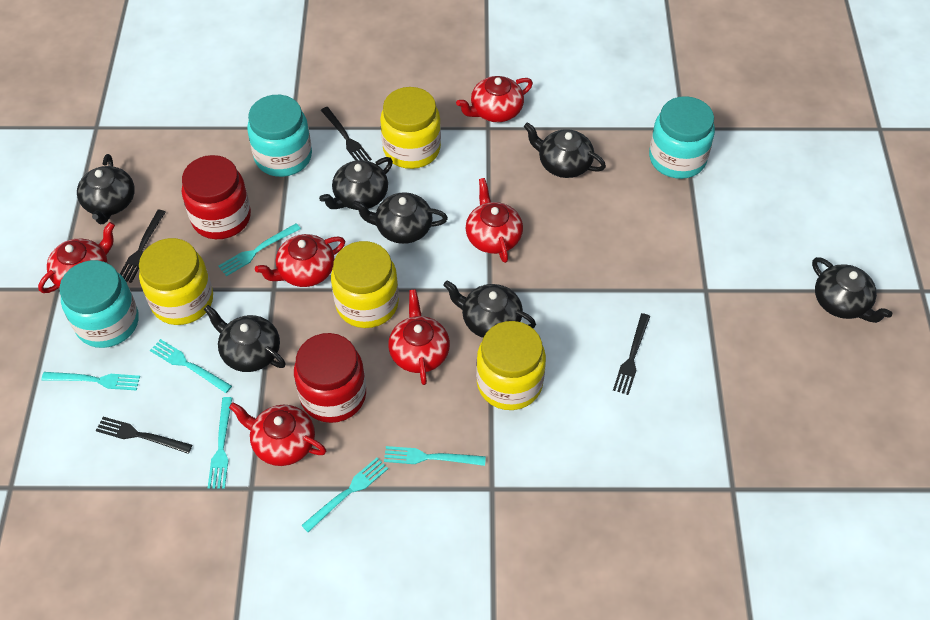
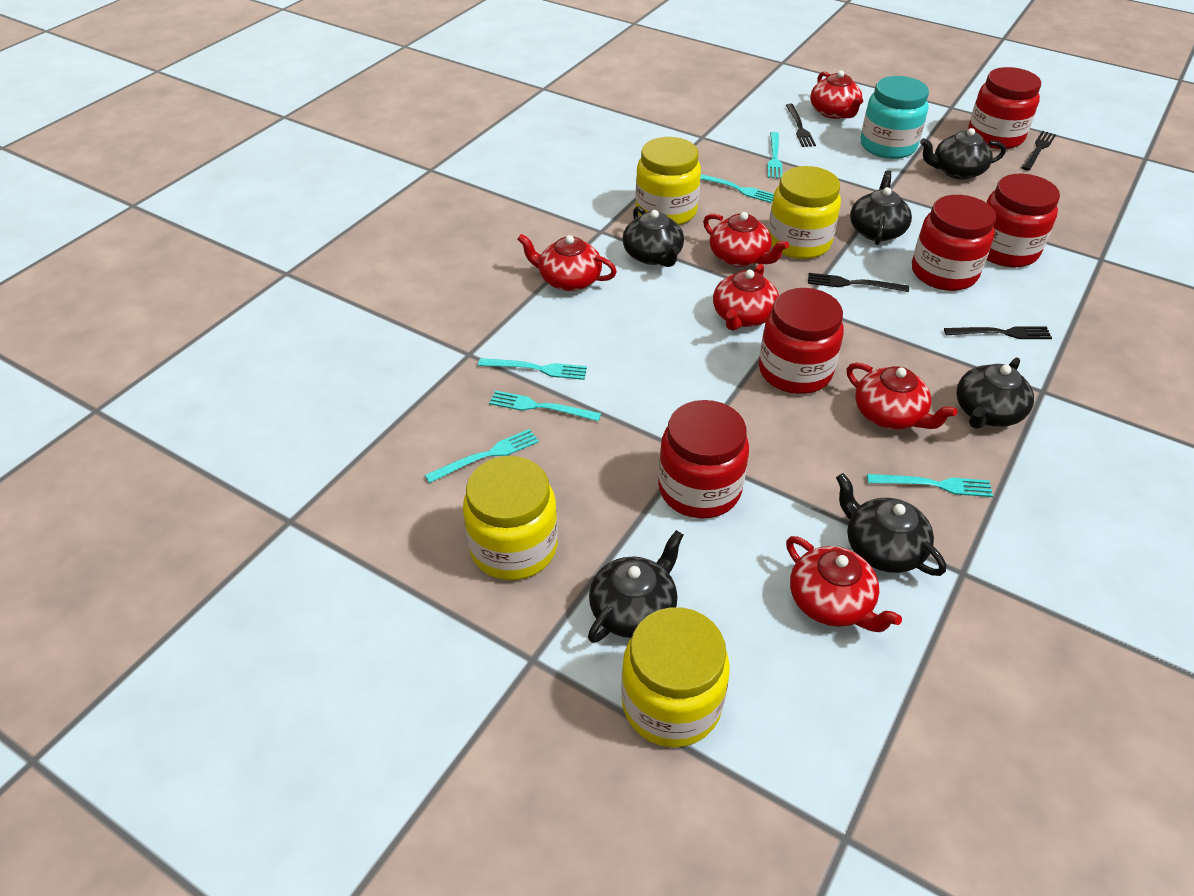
black teapot: 7 -> 6
red jar: 2 -> 5
turquoise jar: 3 -> 1

